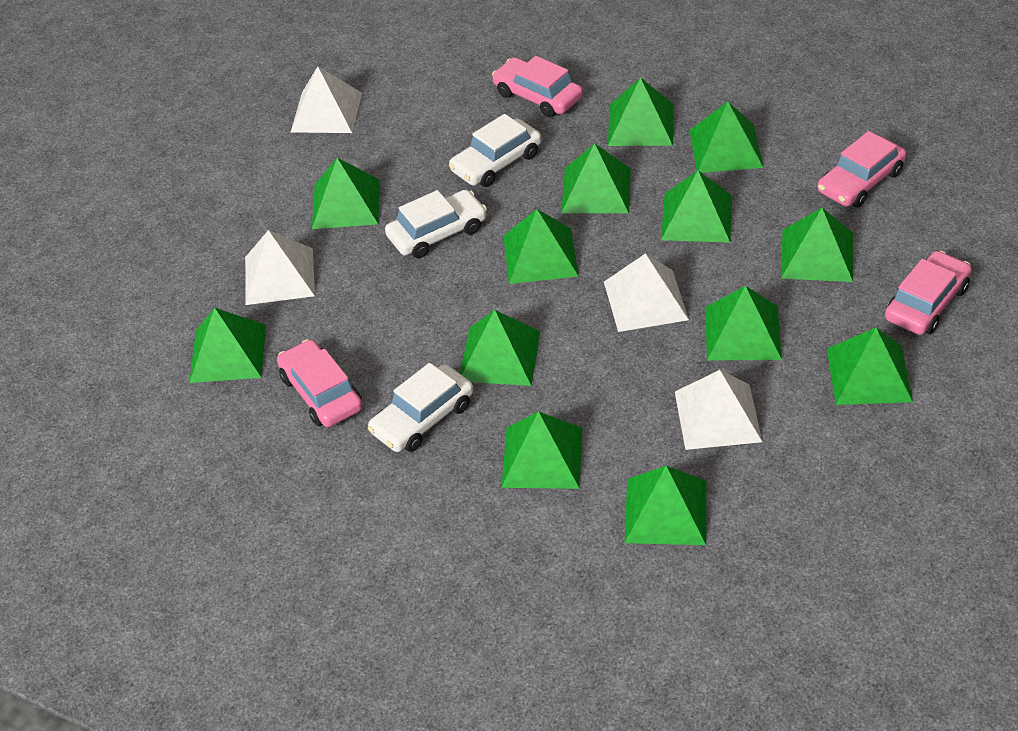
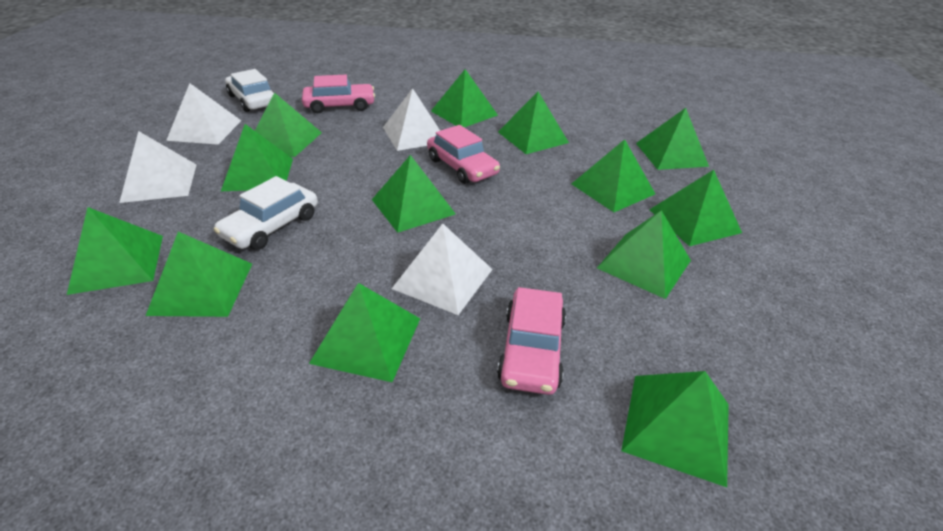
pink car: 4 -> 3
white car: 3 -> 2

